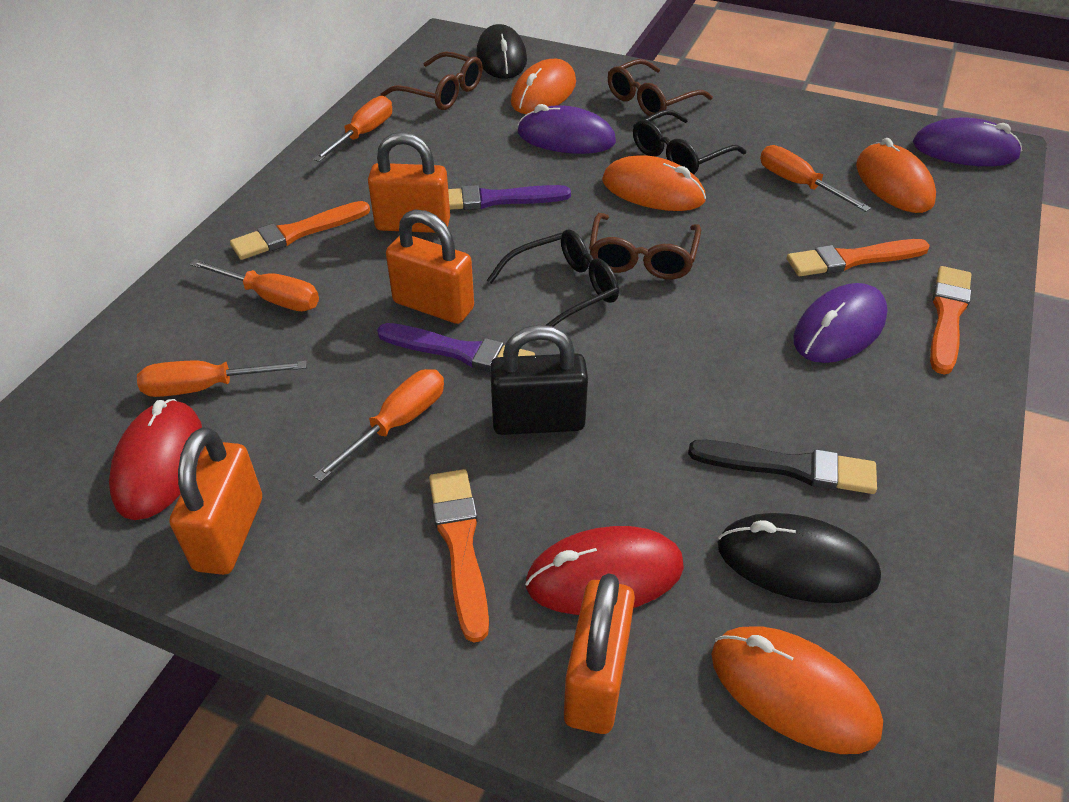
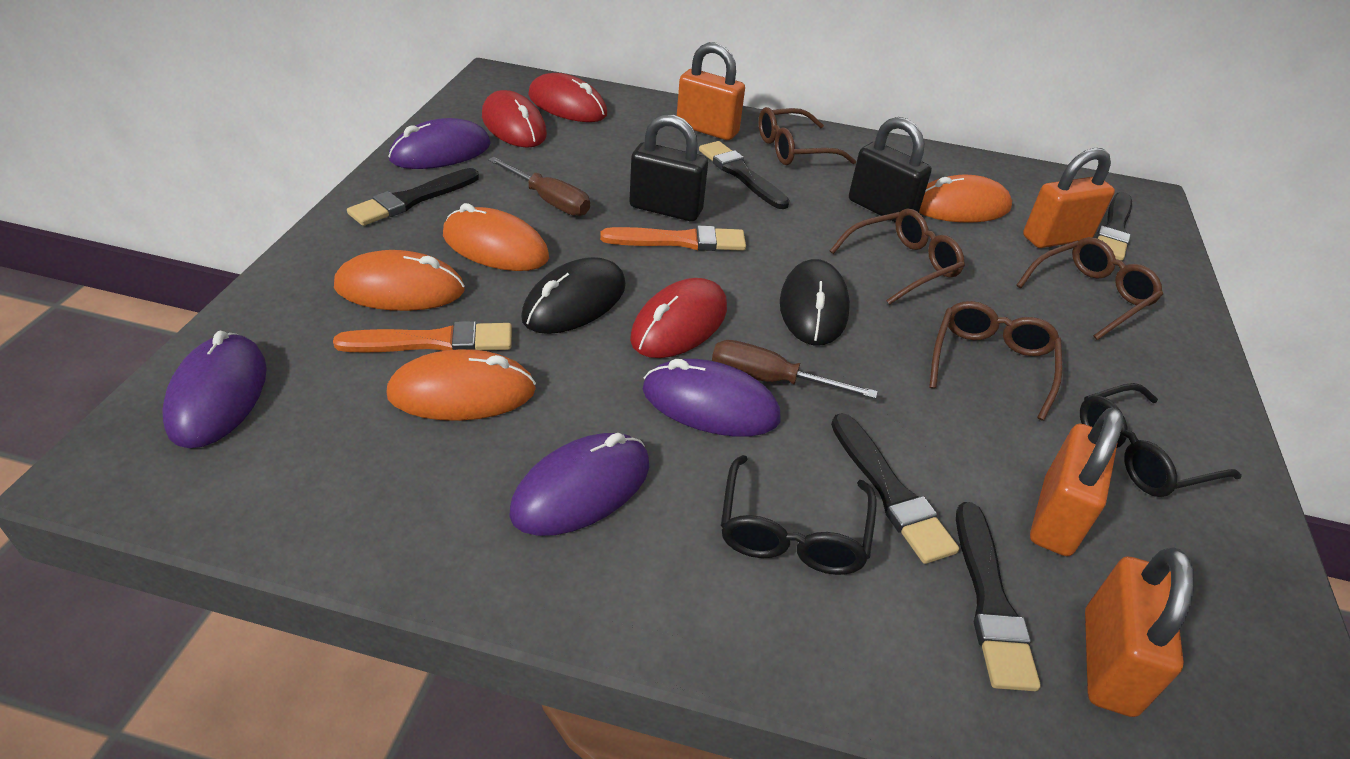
black brush: 1 -> 5
black padlock: 1 -> 2
brown glasses: 3 -> 4
brown screwdriver: 0 -> 2
orange brush: 4 -> 2
orange screwdriver: 5 -> 0
purple brush: 2 -> 0
purple mouse: 3 -> 4
red mouse: 2 -> 3

